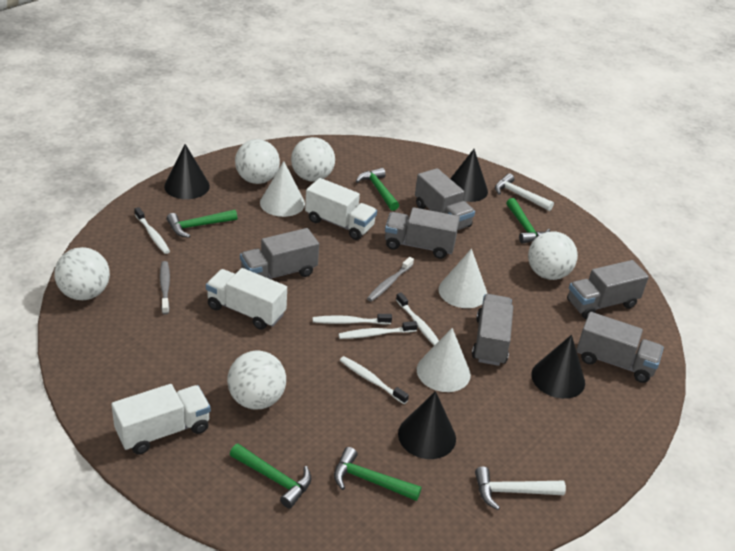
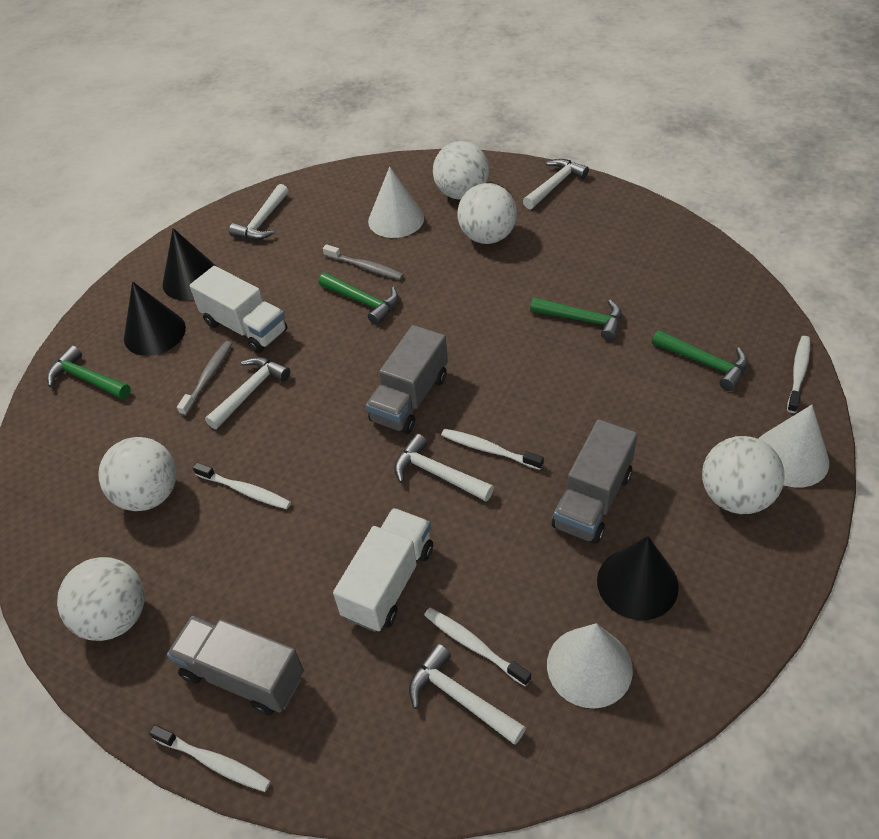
black cone: 4 -> 3
green hammer: 5 -> 4
grey truck: 6 -> 3
white hammer: 2 -> 5
white truck: 3 -> 2

